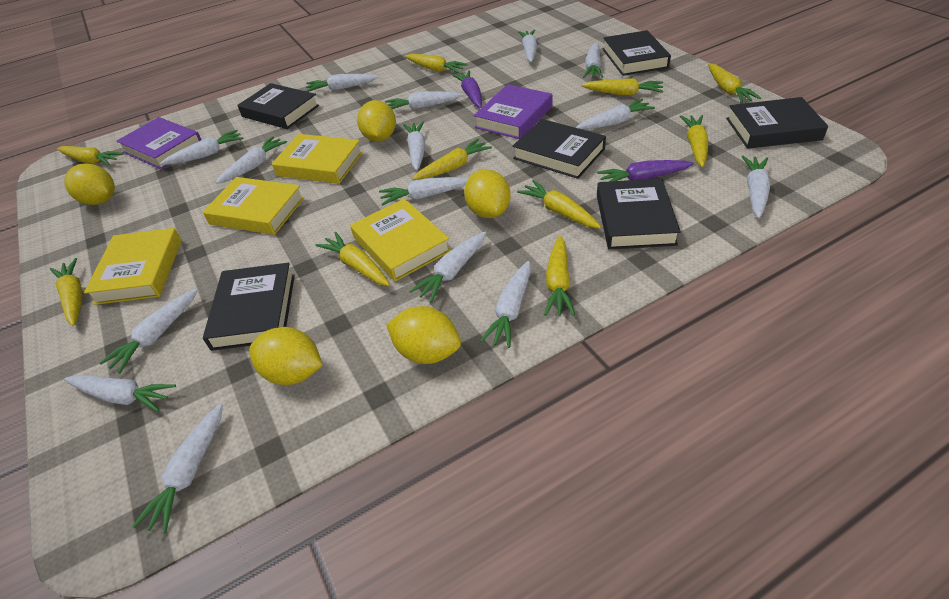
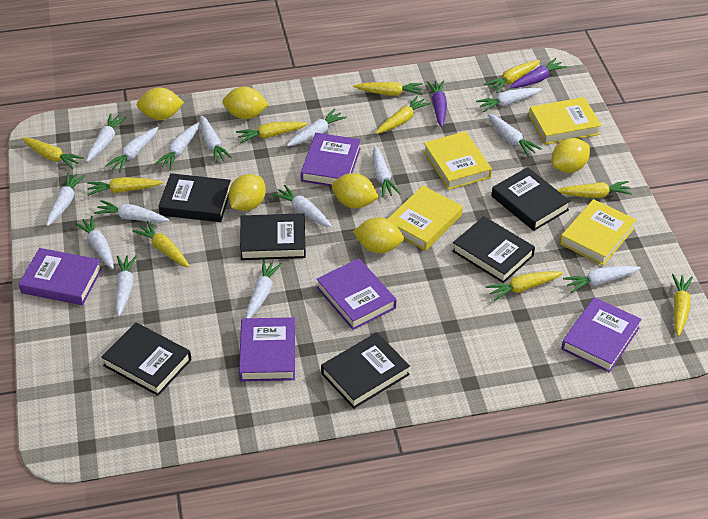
purple book: 2 -> 5
yellow lemon: 5 -> 6

